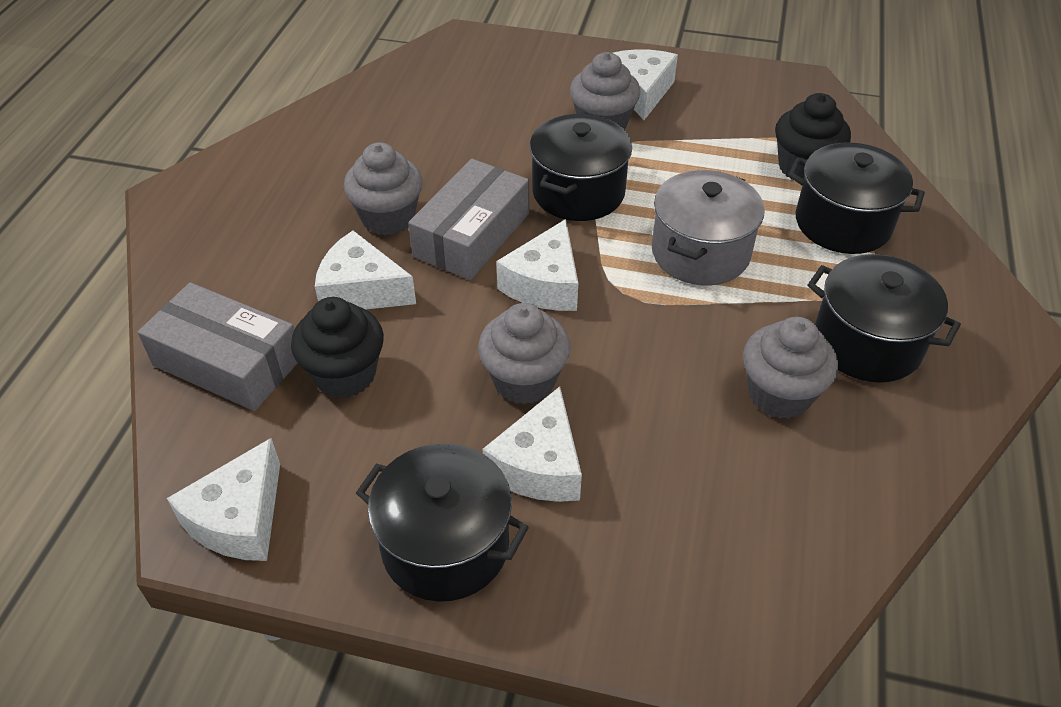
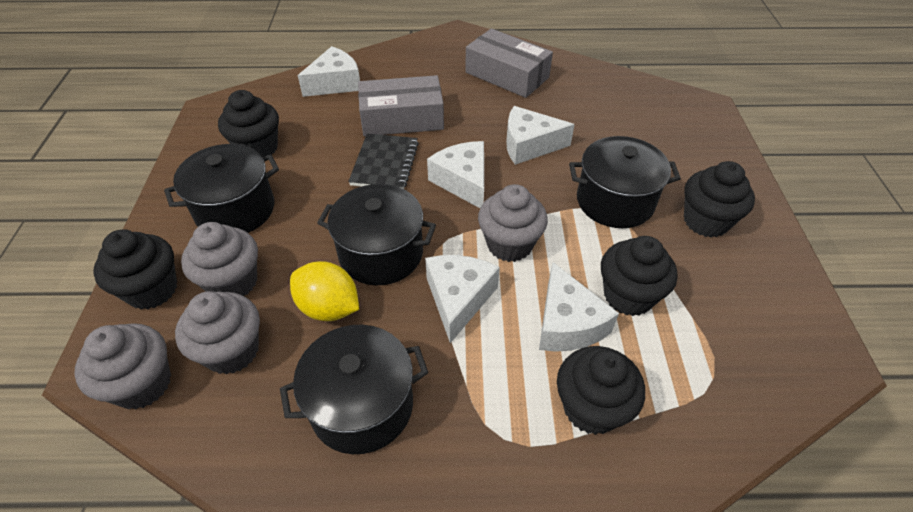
black cupcake: 2 -> 5
black notebook: 0 -> 1
grey pot: 1 -> 0
yellow lemon: 0 -> 1

